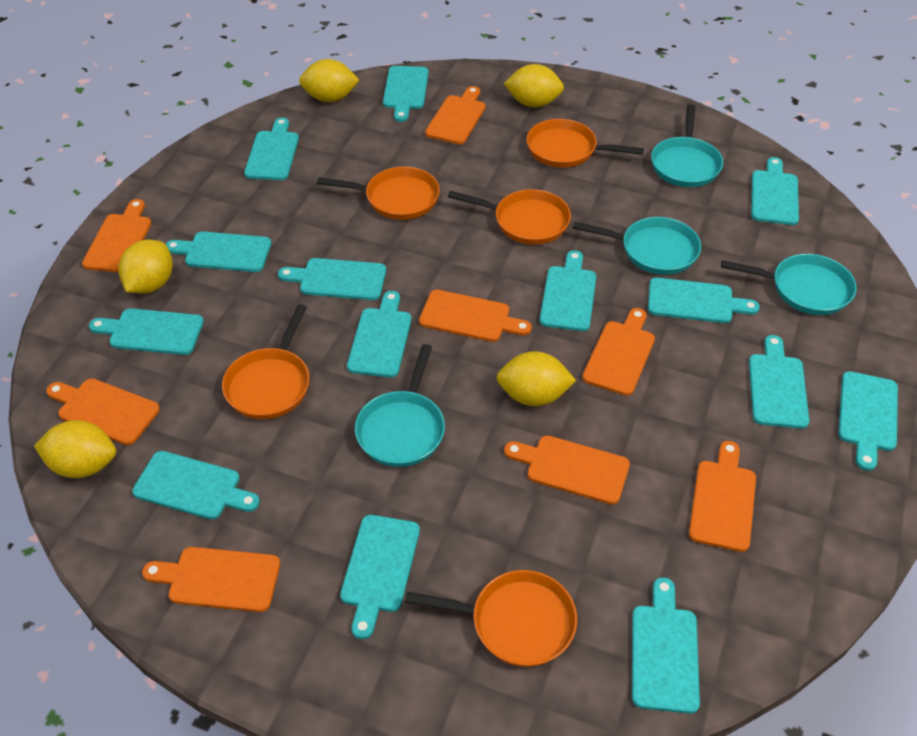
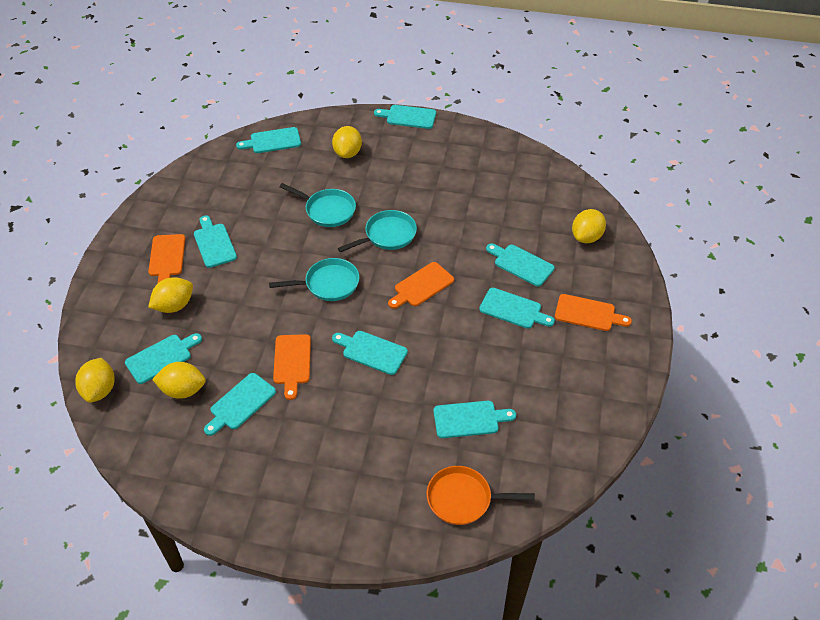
orange cutting board: 8 -> 4
orange pan: 5 -> 1
turquoise cutting board: 14 -> 9
turquoise pan: 4 -> 3

